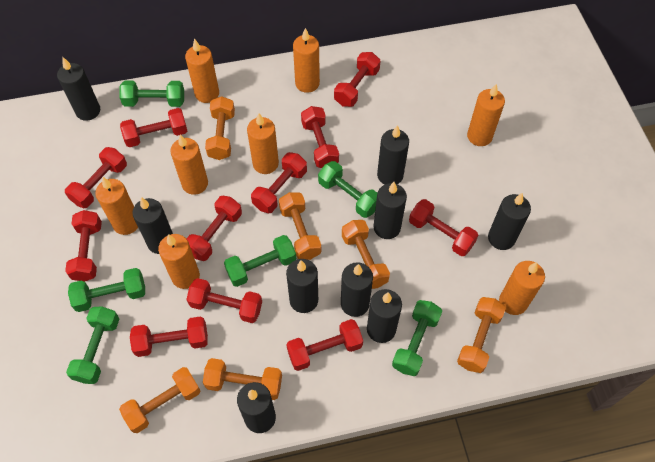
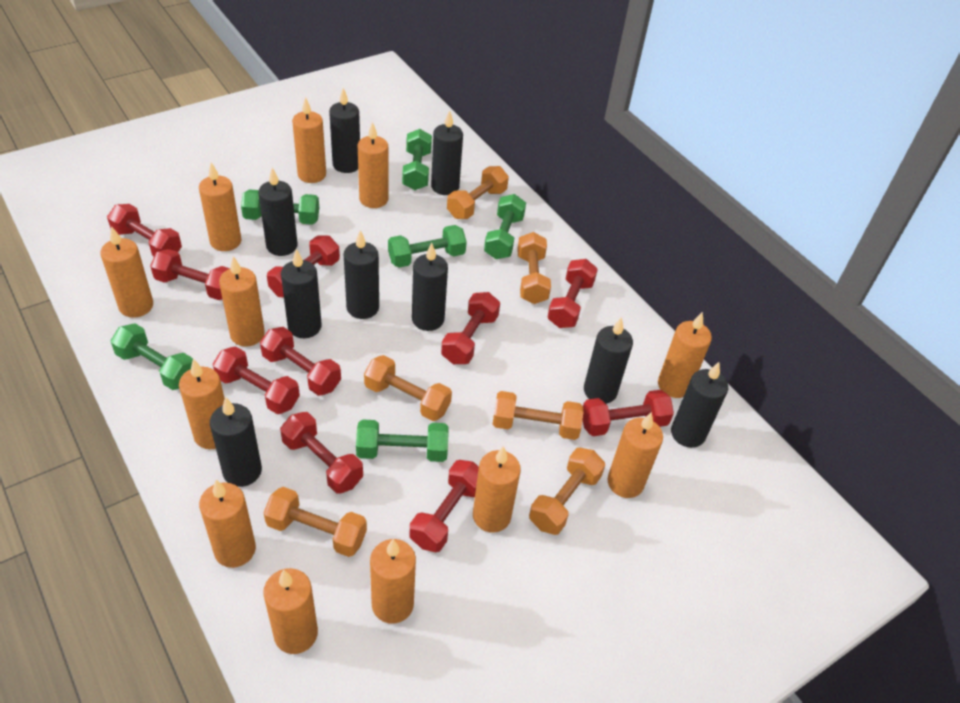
orange candle: 8 -> 12
red dumbbell: 11 -> 10

